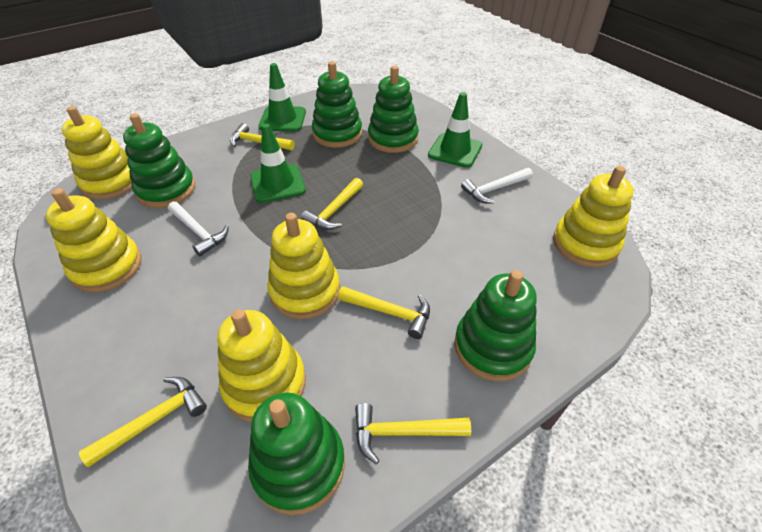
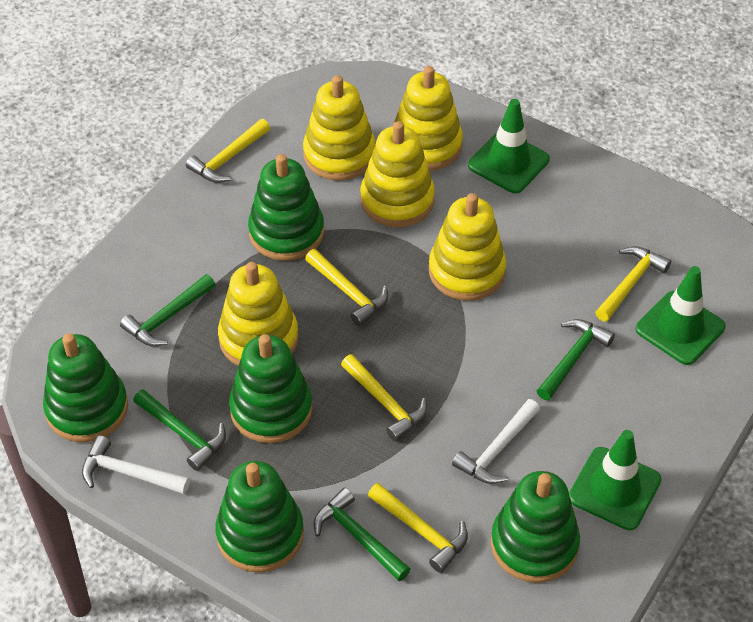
green hammer: 0 -> 4

